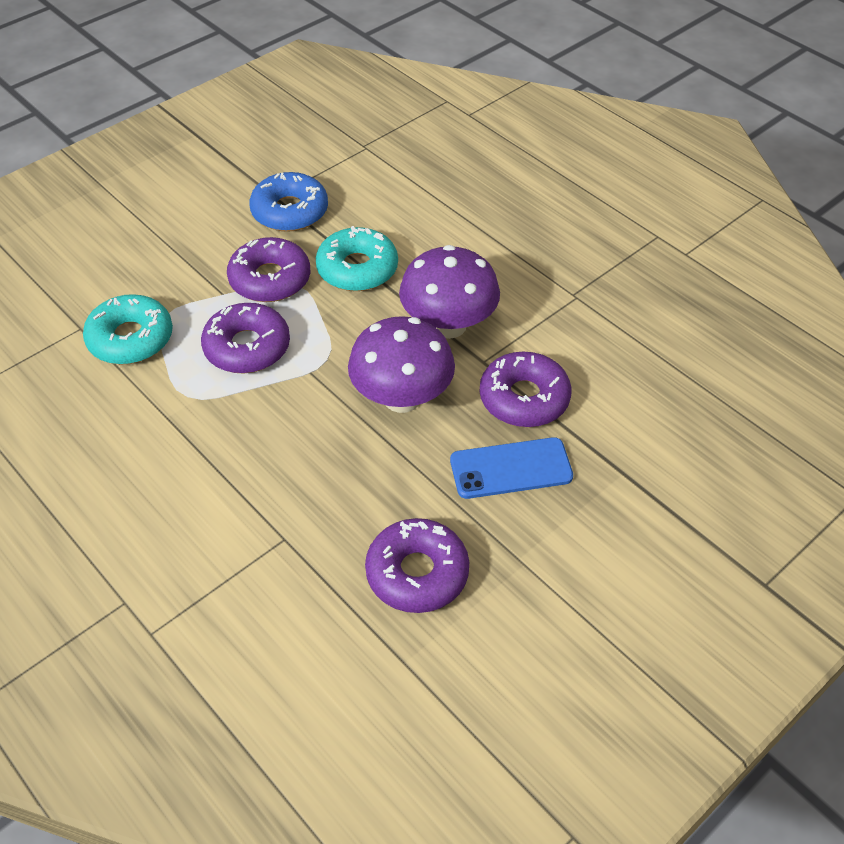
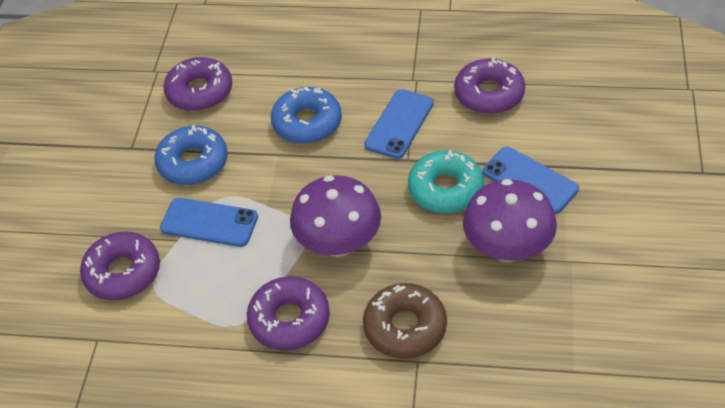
blue donut: 1 -> 2
blue phone: 1 -> 3
brown donut: 0 -> 1
turquoise donut: 2 -> 1

